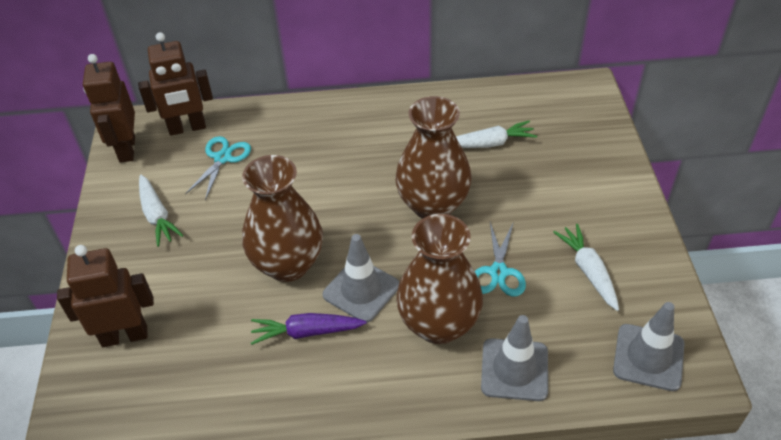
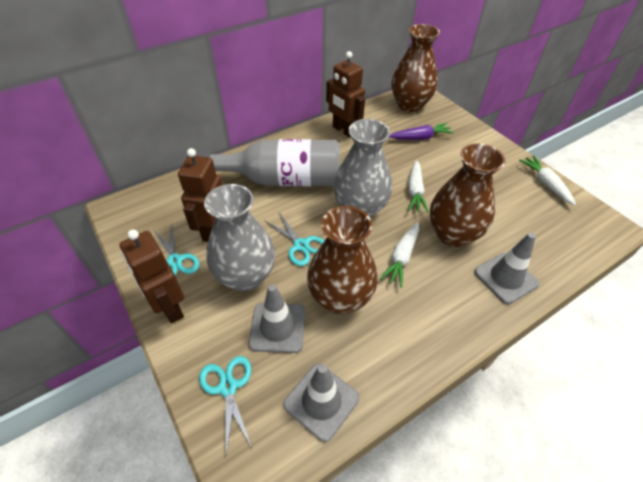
grey bottle: 0 -> 1
grey vase: 0 -> 2
turquoise scissors: 2 -> 3

